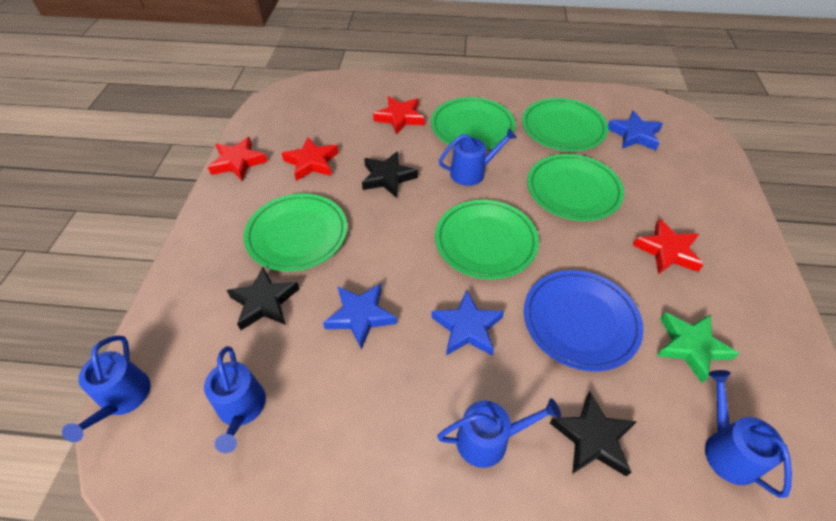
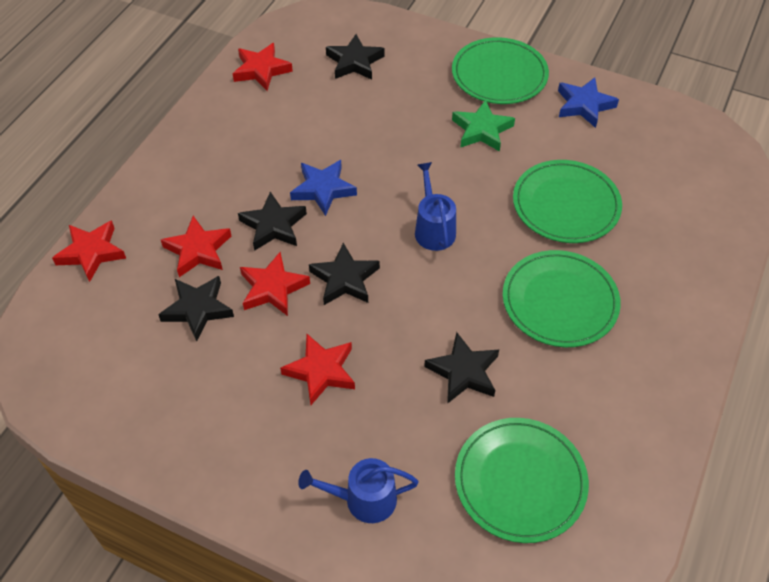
black star: 3 -> 5
blue plate: 1 -> 0
blue star: 3 -> 2
blue watering can: 5 -> 2
green plate: 5 -> 4
red star: 4 -> 5

